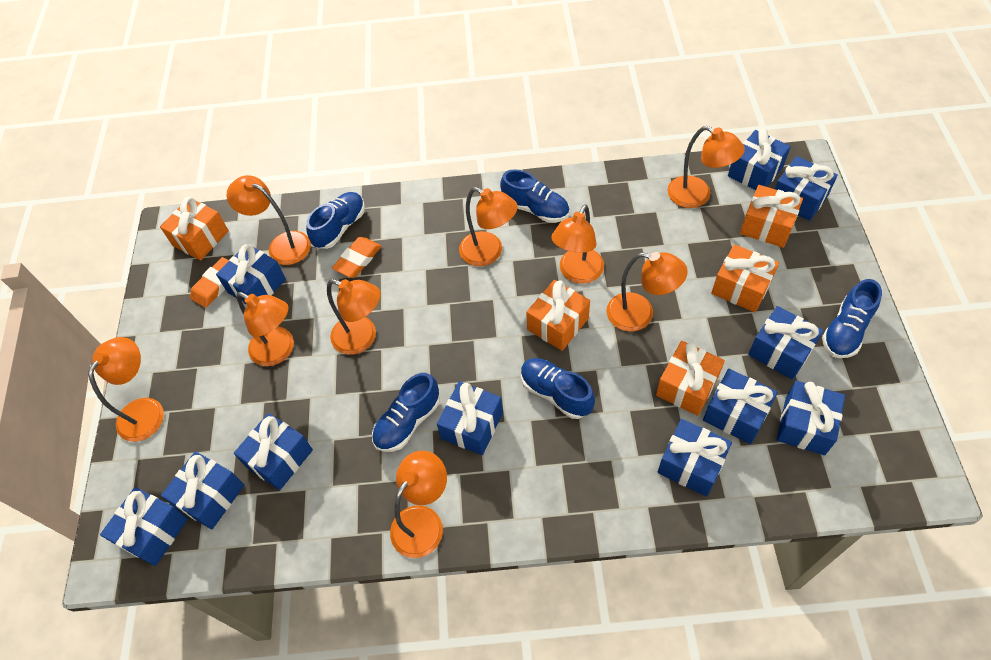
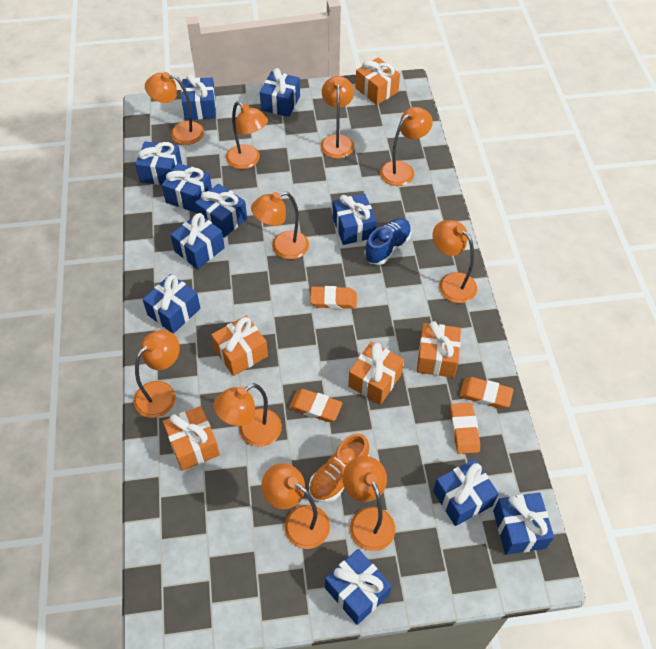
blue shoe: 5 -> 1
orange eraser: 2 -> 4
orange lamp: 9 -> 10
orange shoe: 0 -> 1

